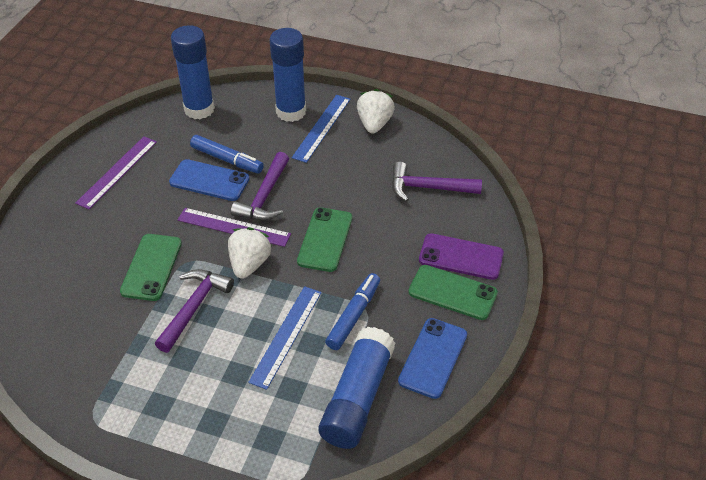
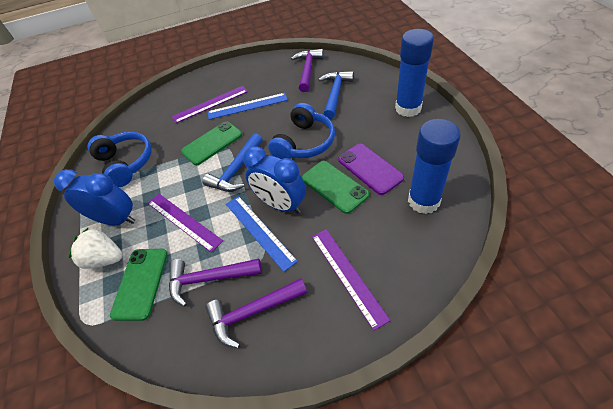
blue clock: 0 -> 2
blue glue stick: 3 -> 2
blue hammer: 0 -> 2
blue headphones: 0 -> 2
blue marker: 2 -> 0
blue phone: 2 -> 0
purple ruler: 2 -> 3
white strawberry: 2 -> 1

